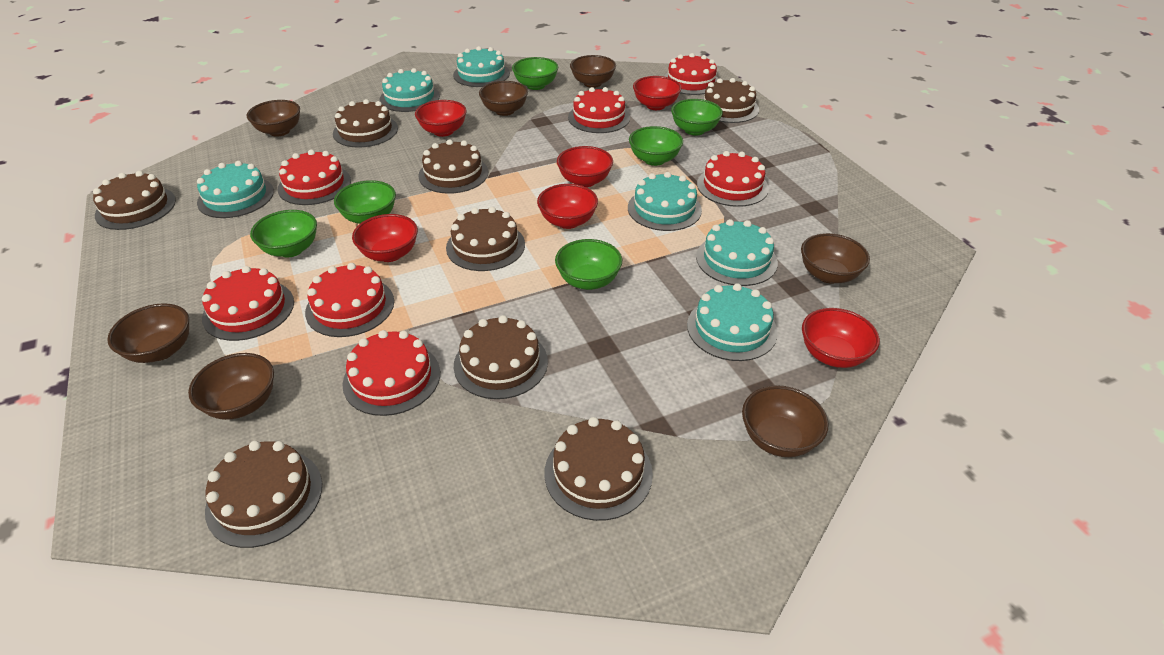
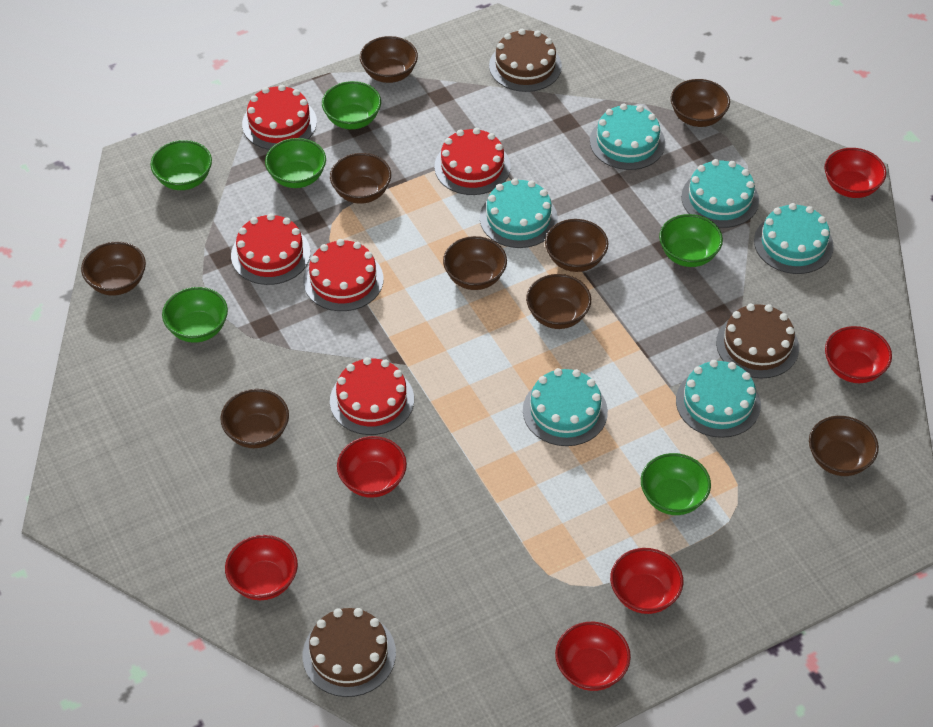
brown bowl: 7 -> 9
brown cake: 8 -> 3
red cake: 7 -> 5

